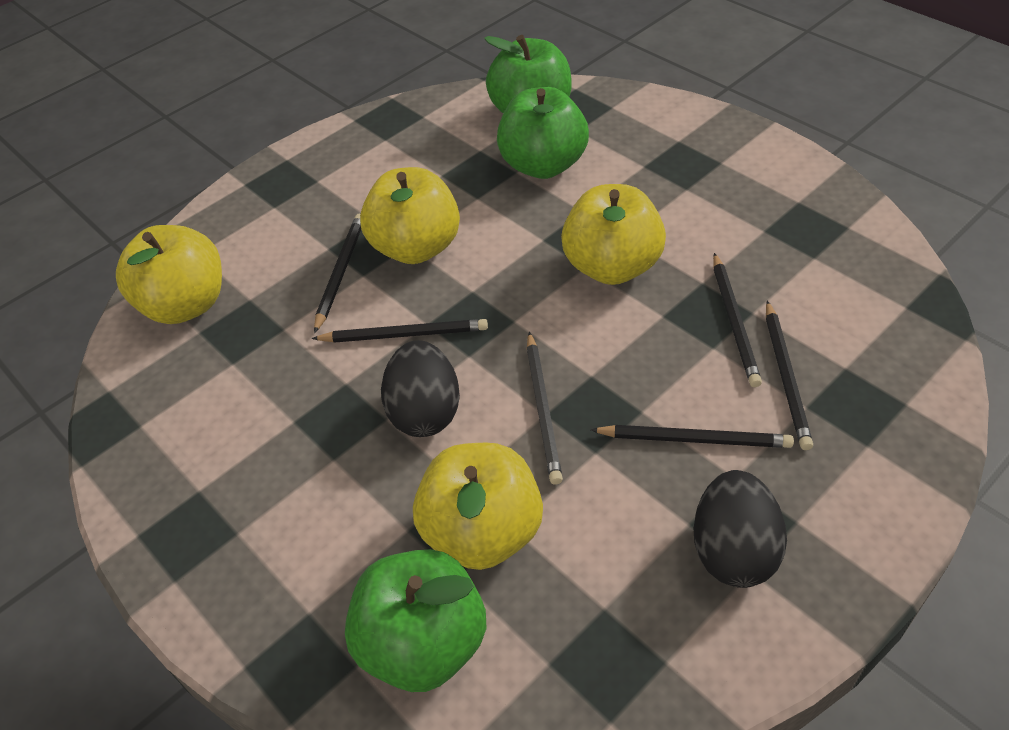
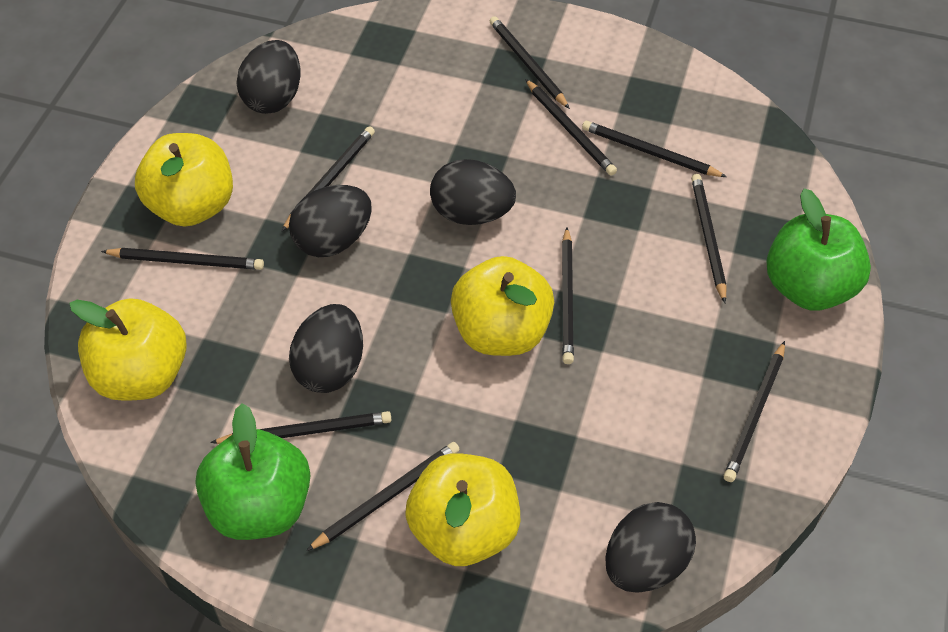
black egg: 2 -> 5
black pencil: 6 -> 10
green apple: 3 -> 2

